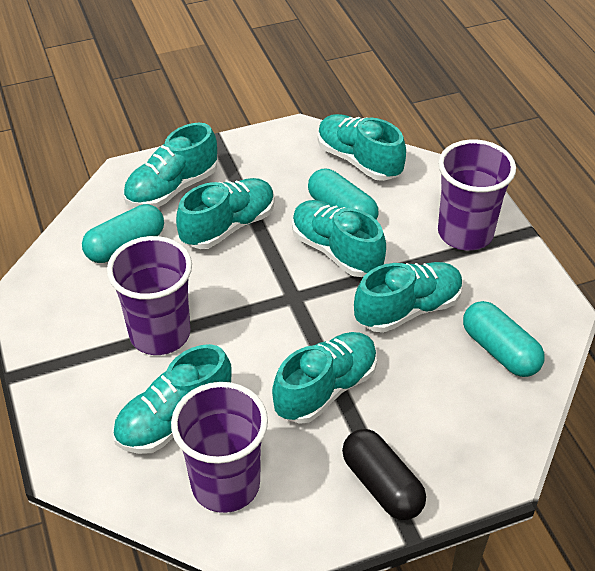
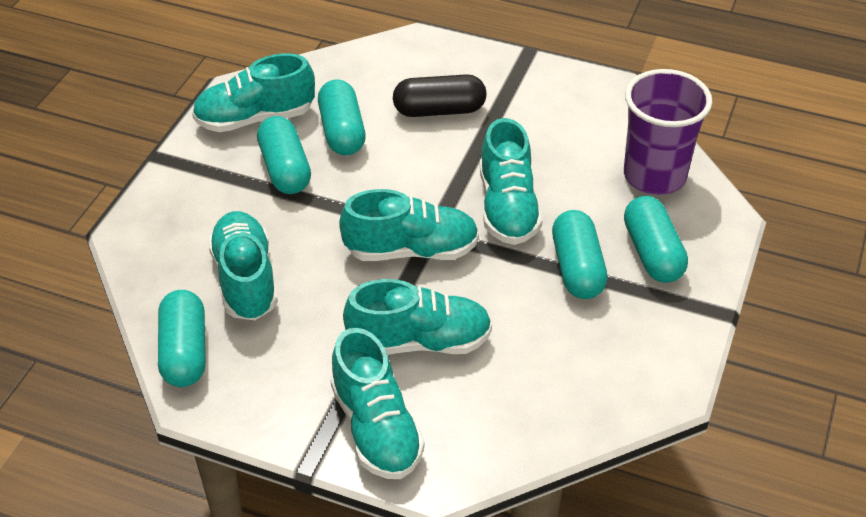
purple cup: 3 -> 1
turquoise capsule: 3 -> 5
turquoise shoe: 7 -> 6

